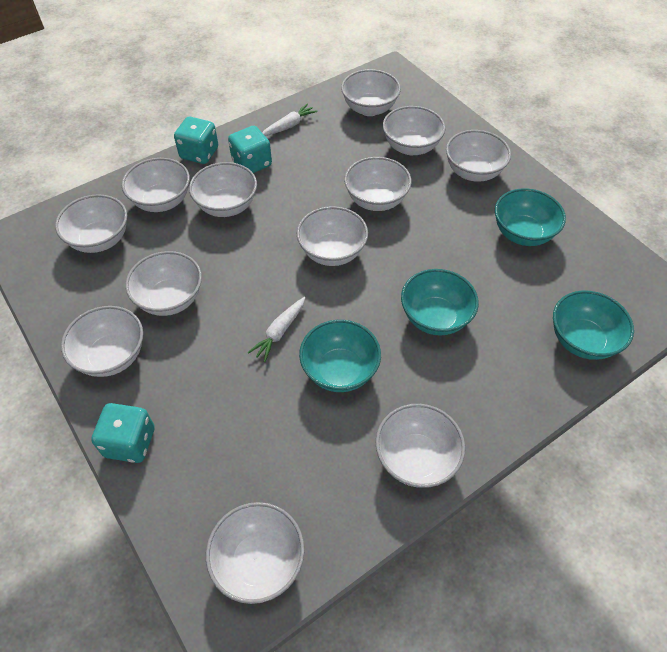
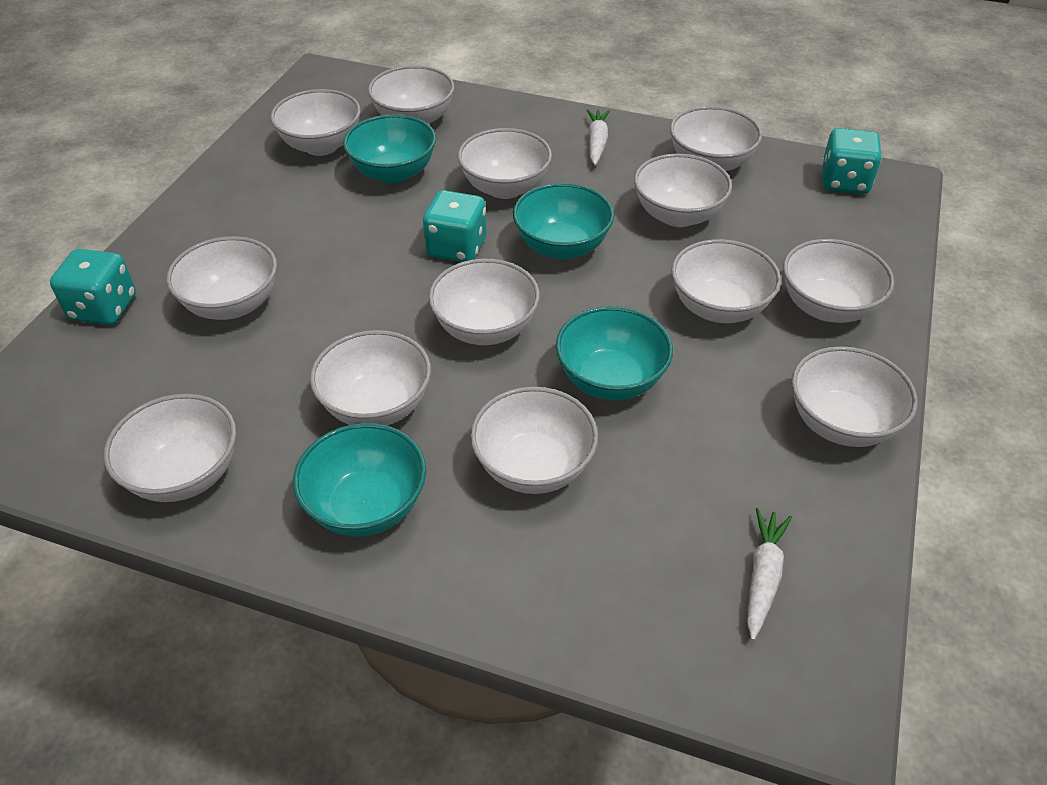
white bowl: 12 -> 13

